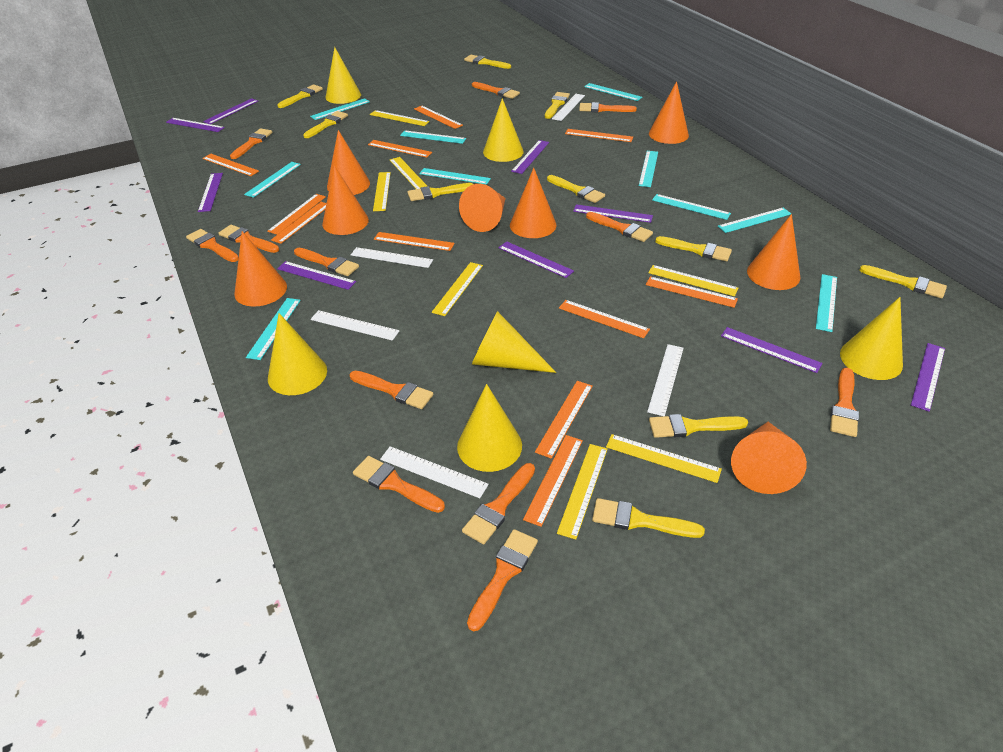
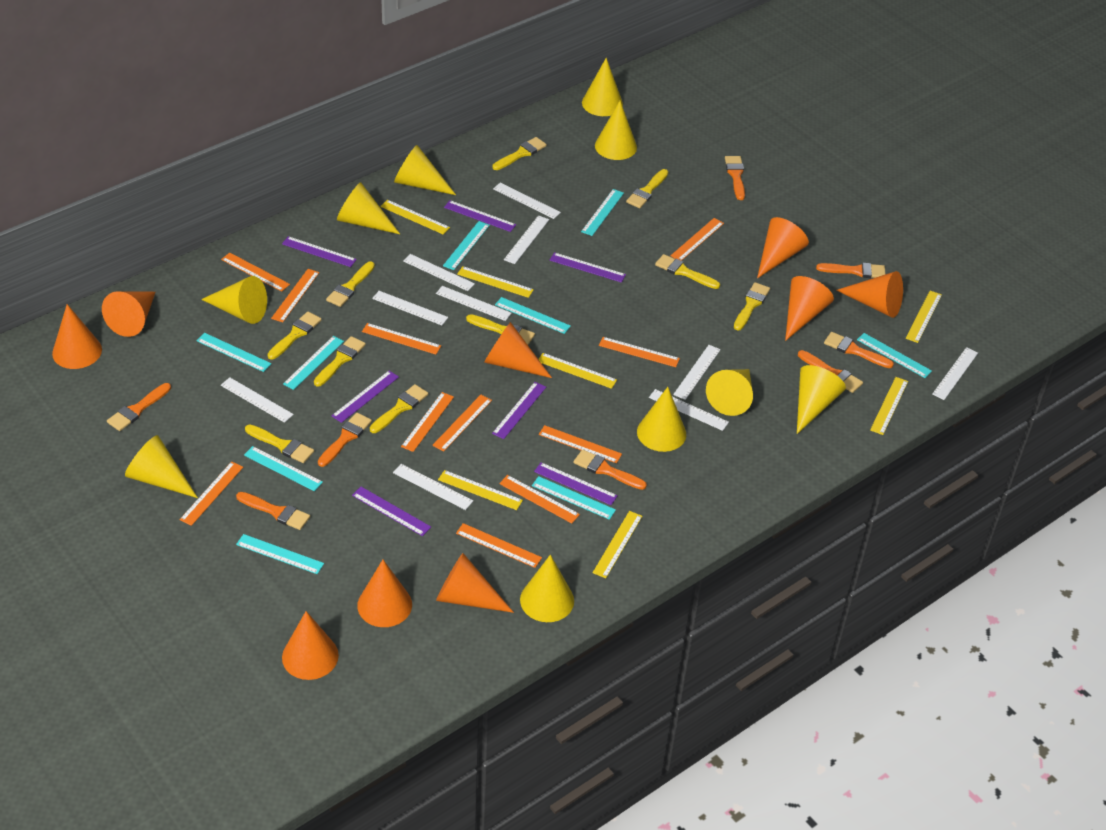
orange brush: 12 -> 8
orange cone: 8 -> 9
purple ruler: 9 -> 7
turquoise ruler: 10 -> 9
white ruler: 5 -> 10
yellow cone: 6 -> 10

